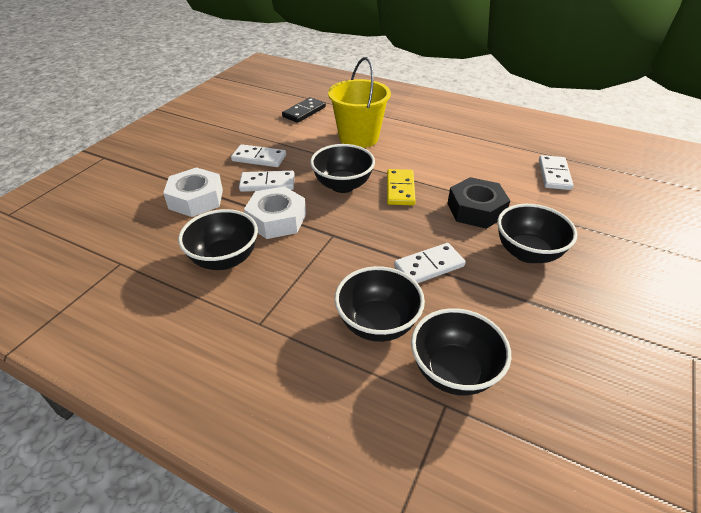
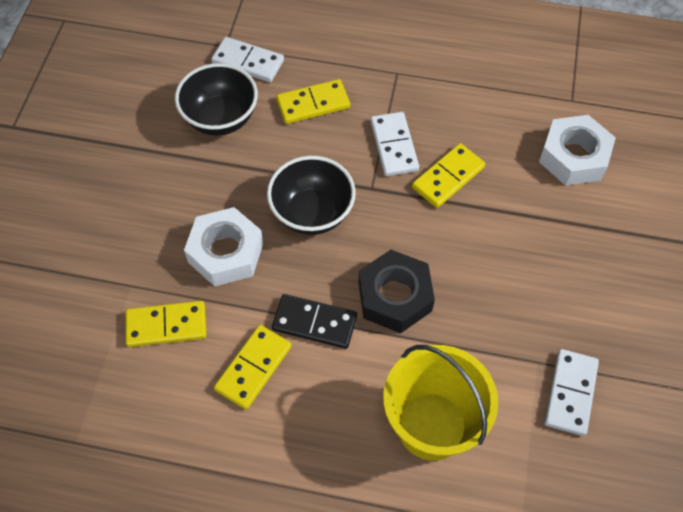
black bowl: 5 -> 2
white domino: 4 -> 3
yellow domino: 1 -> 4

